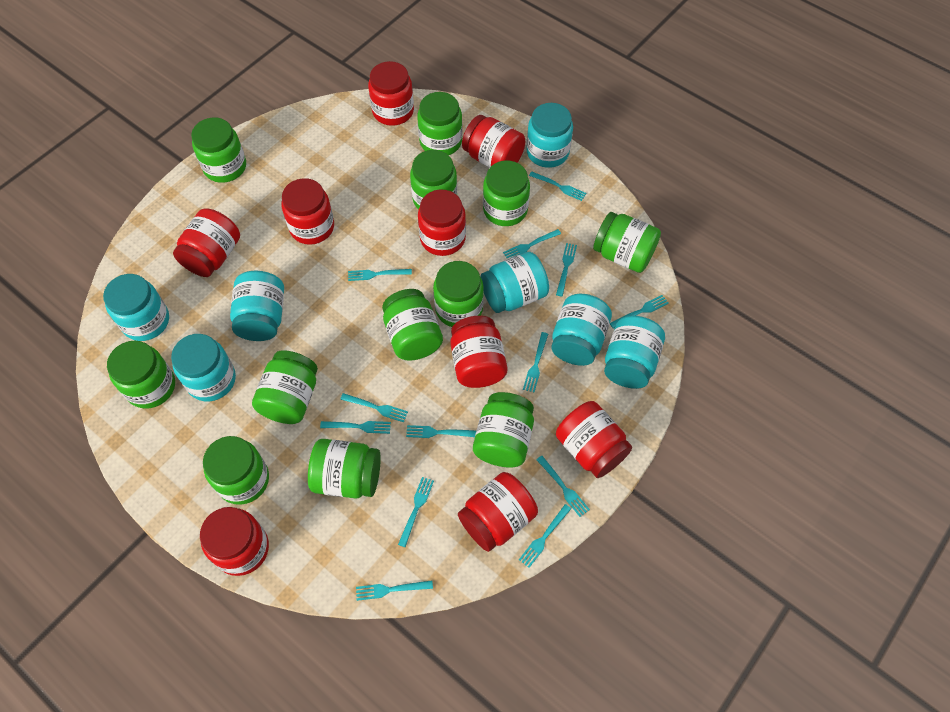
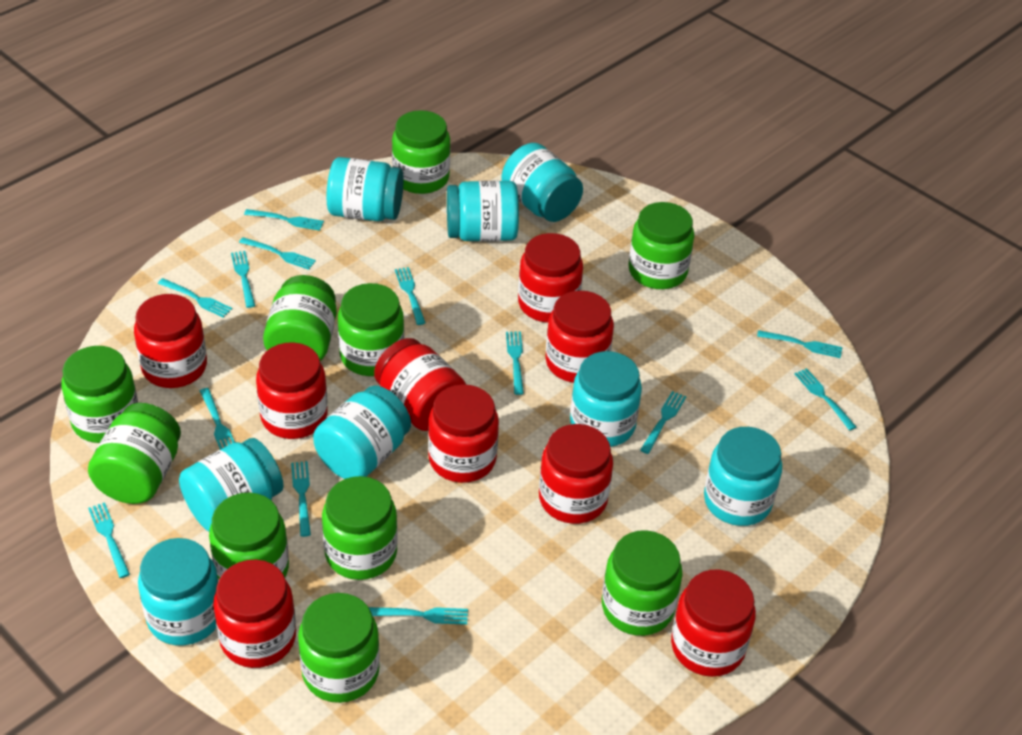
green jar: 12 -> 10
turquoise jar: 7 -> 8

